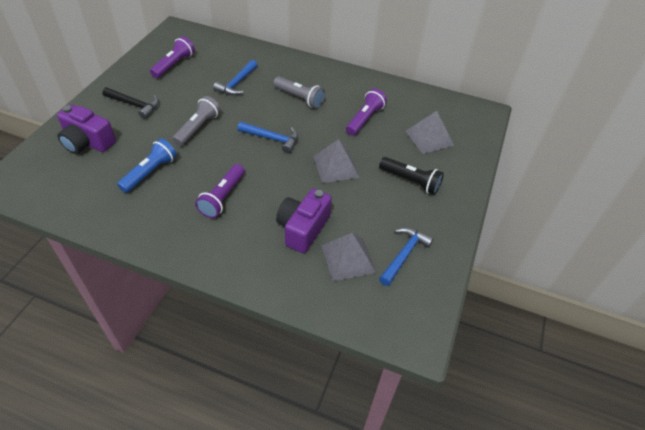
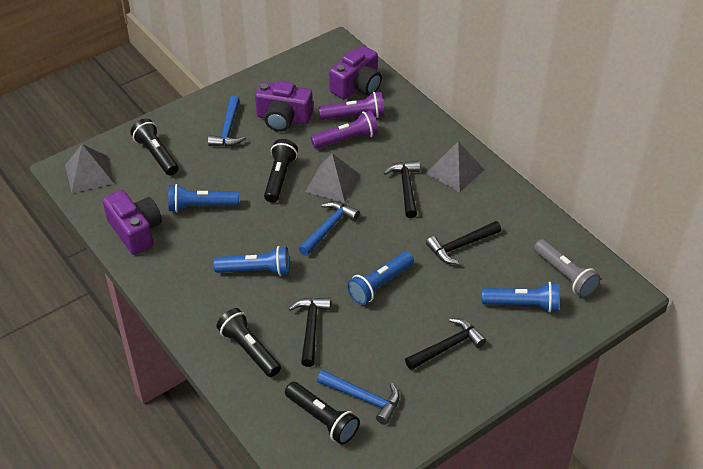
black flashlight: 1 -> 4
black hammer: 1 -> 4
blue flashlight: 1 -> 4
grey flashlight: 2 -> 1
purple camera: 2 -> 3
purple flashlight: 3 -> 2

